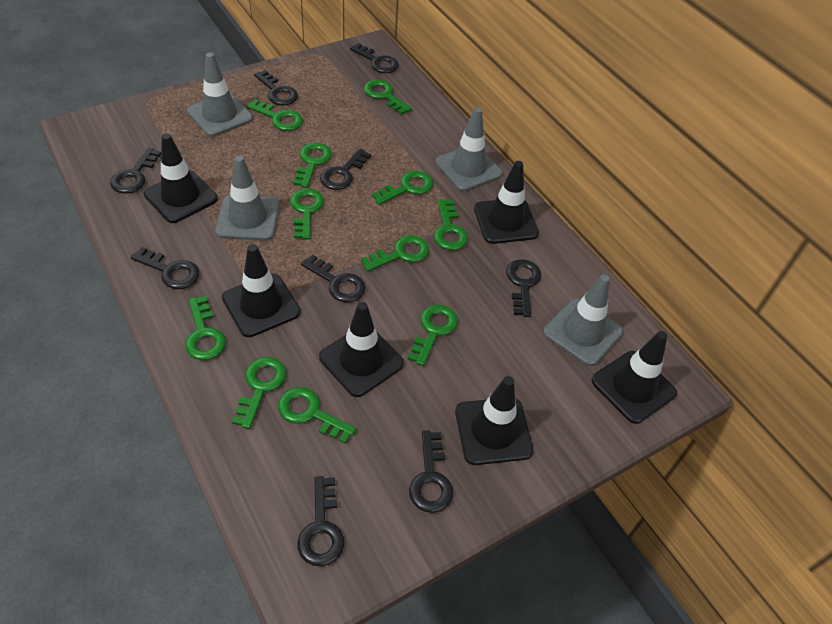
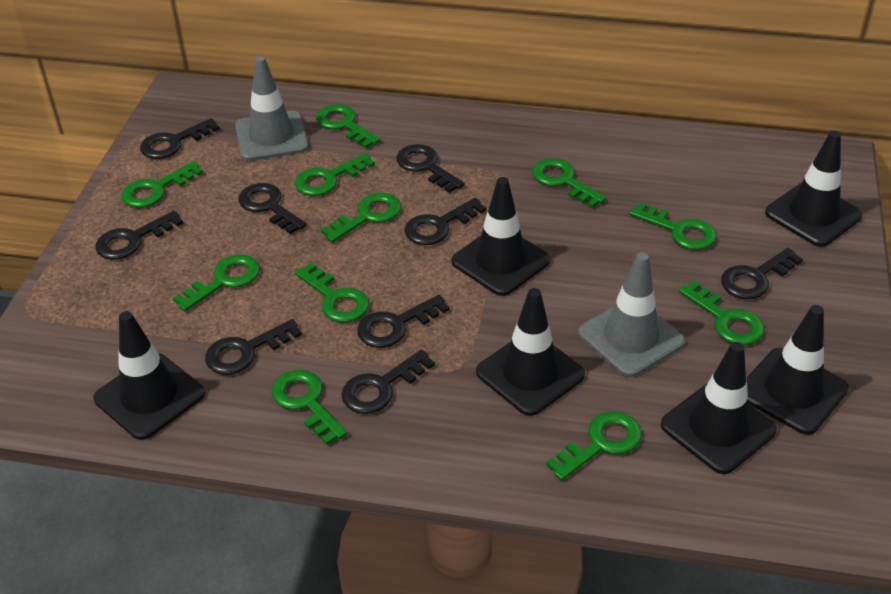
grey traffic cone: 4 -> 2

